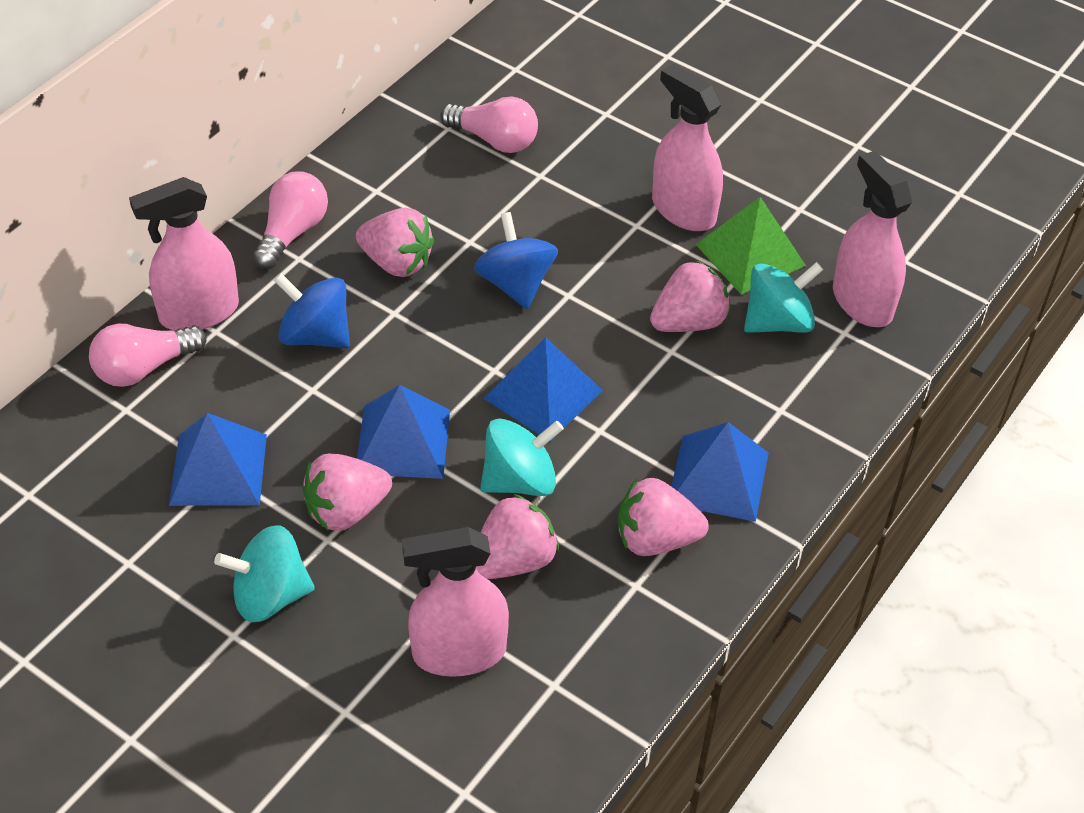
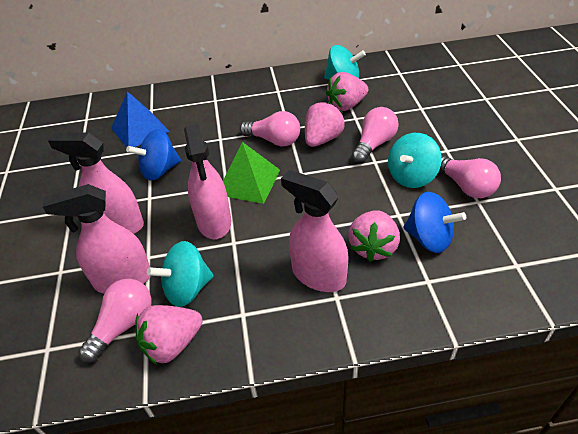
blue pyramid: 4 -> 1
pink light bulb: 3 -> 4
pink strawberry: 5 -> 4

